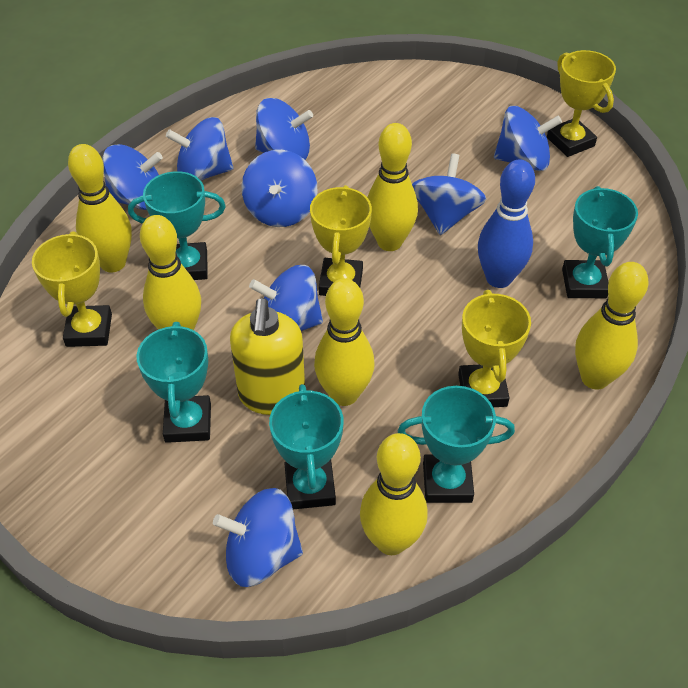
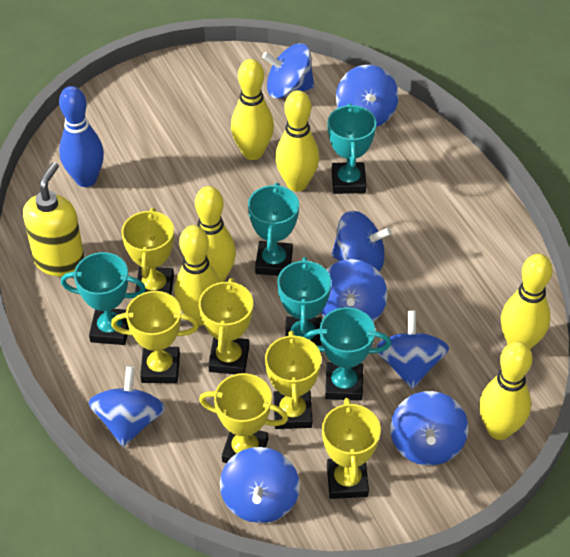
yellow trophy: 4 -> 6

